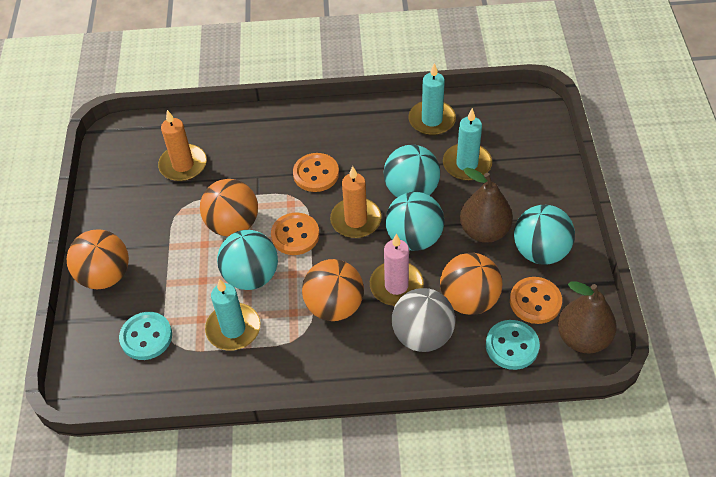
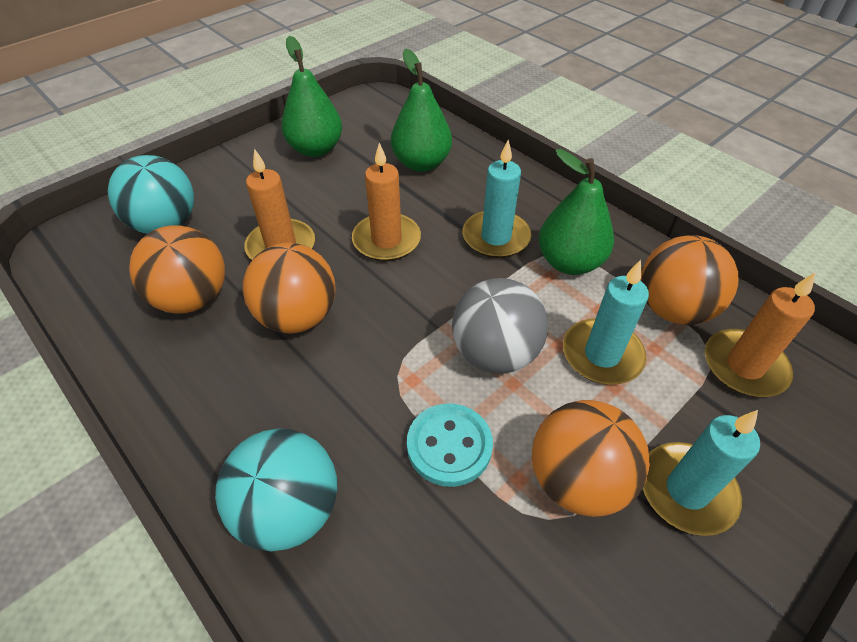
brown pear: 2 -> 0
green pear: 0 -> 3
orange button: 3 -> 0
orange candle: 2 -> 3
pink candle: 1 -> 0
turquoise ball: 4 -> 2
turquoise button: 2 -> 1

